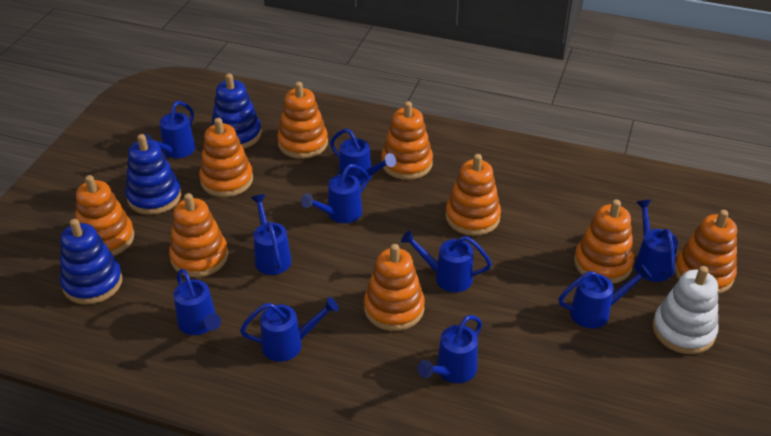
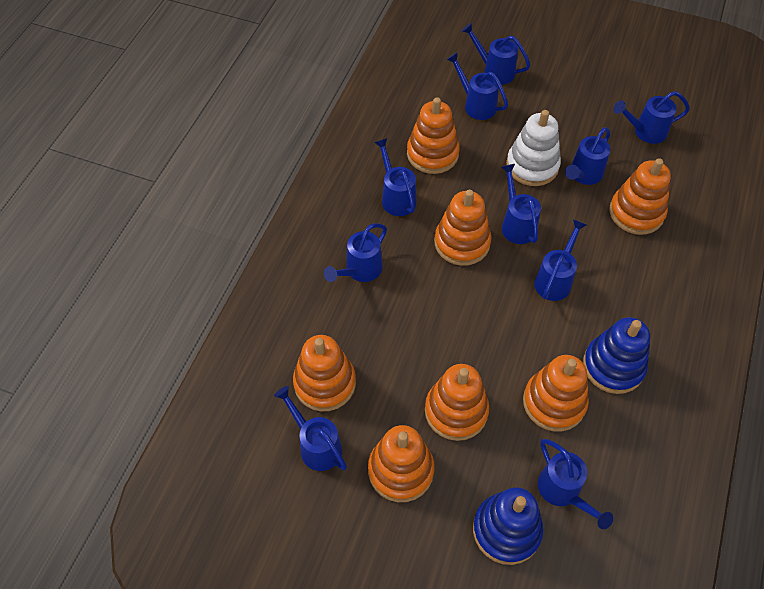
blue stacking toy: 3 -> 2
orange stacking toy: 9 -> 7

